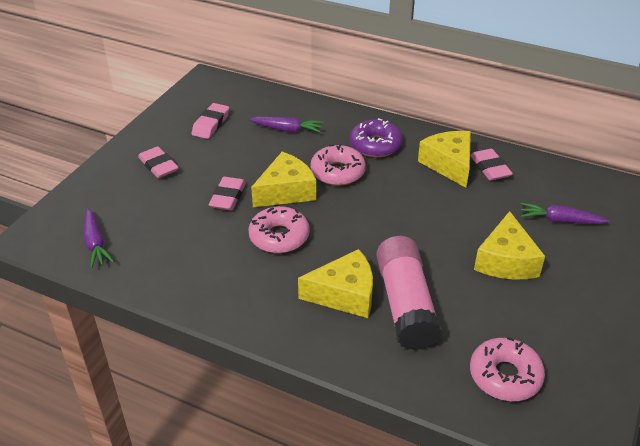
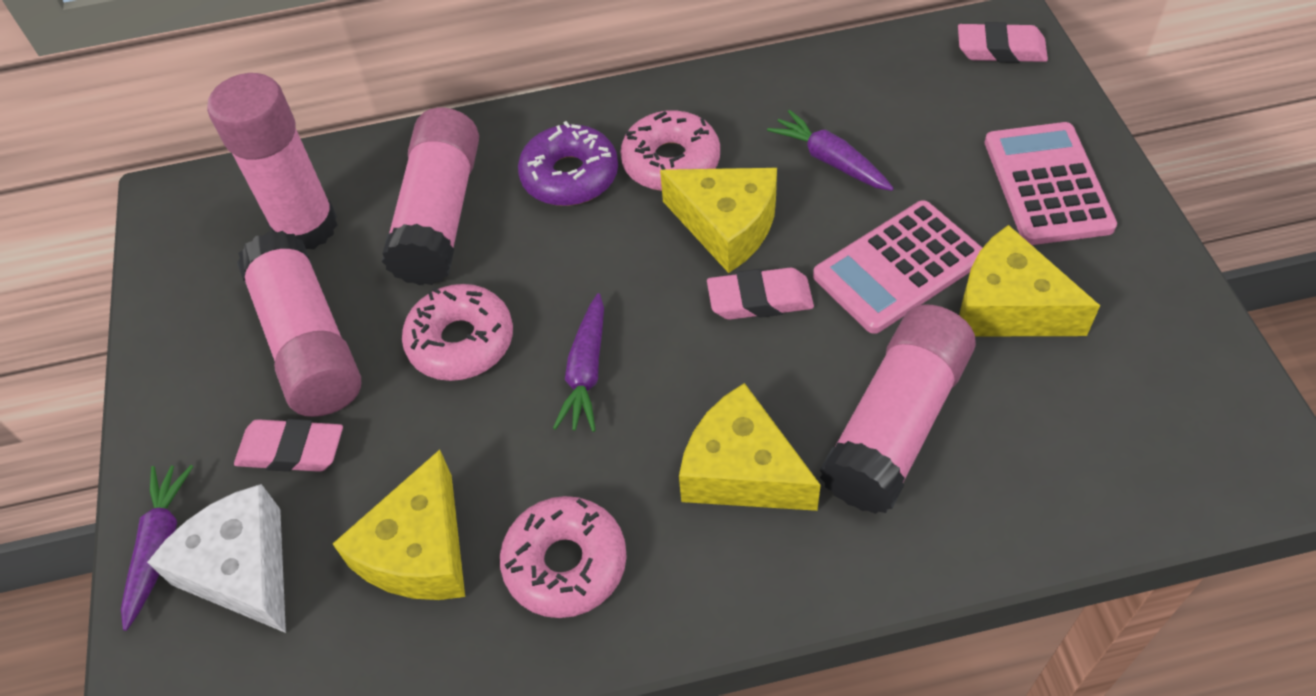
pink calculator: 0 -> 2
pink eraser: 4 -> 3
pink glue stick: 1 -> 4
white cheese: 0 -> 1

